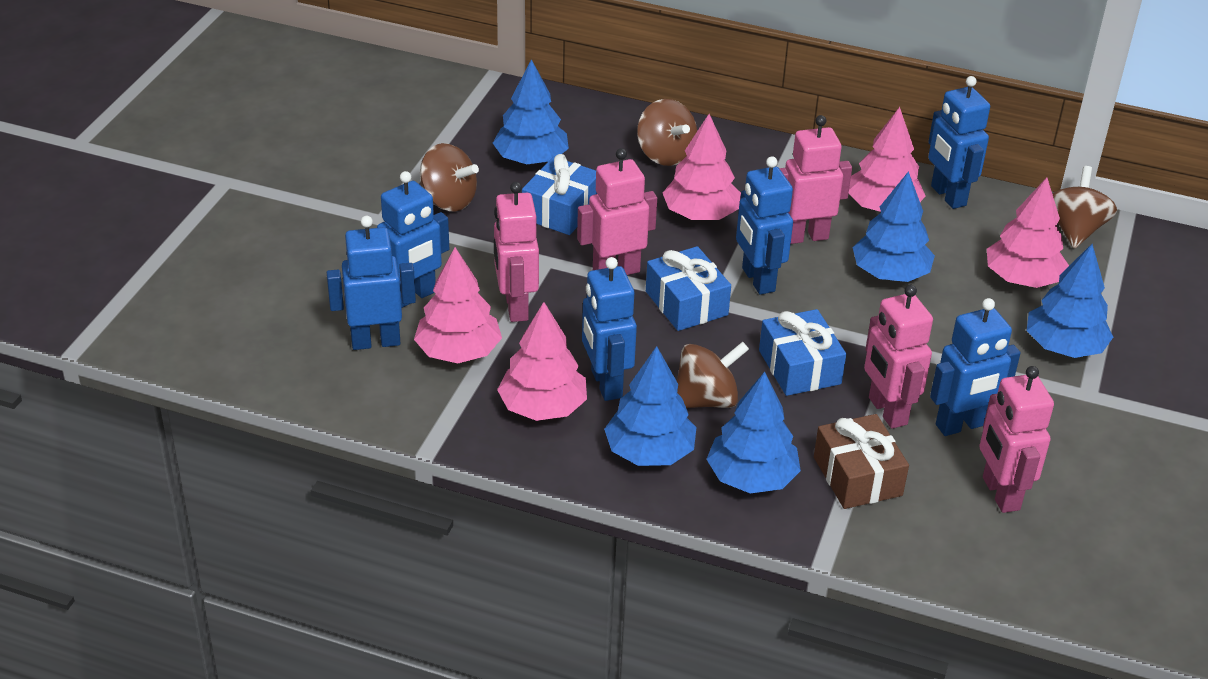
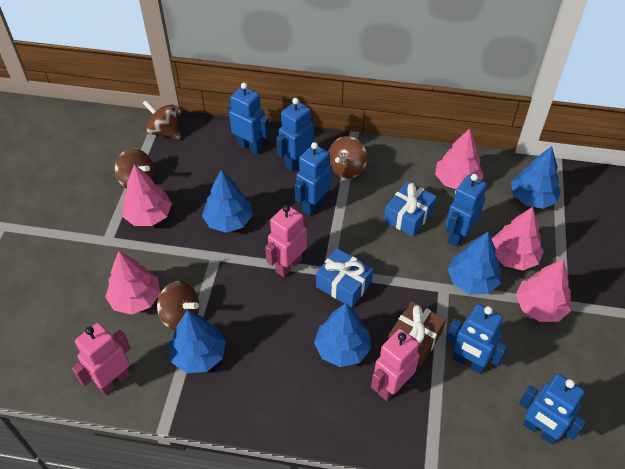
blue gift: 3 -> 2
pink robot: 5 -> 3

